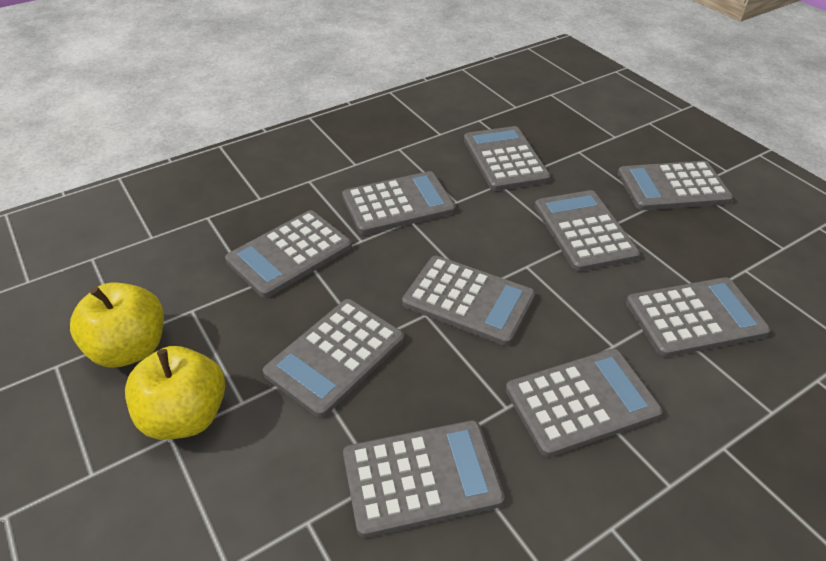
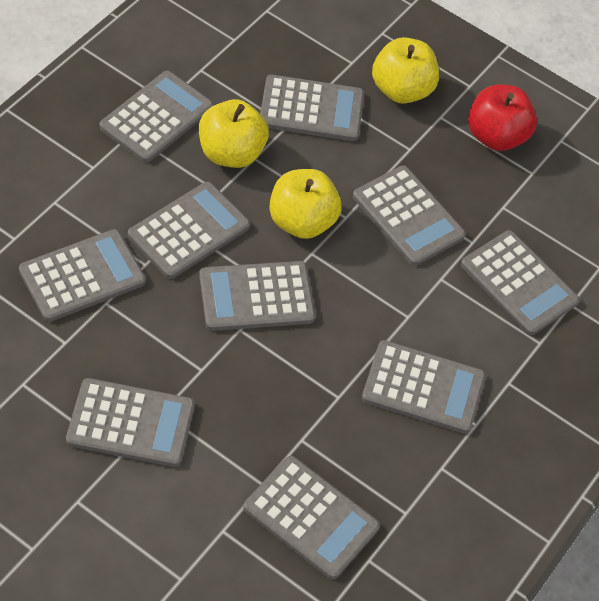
red apple: 0 -> 1
yellow apple: 2 -> 3

